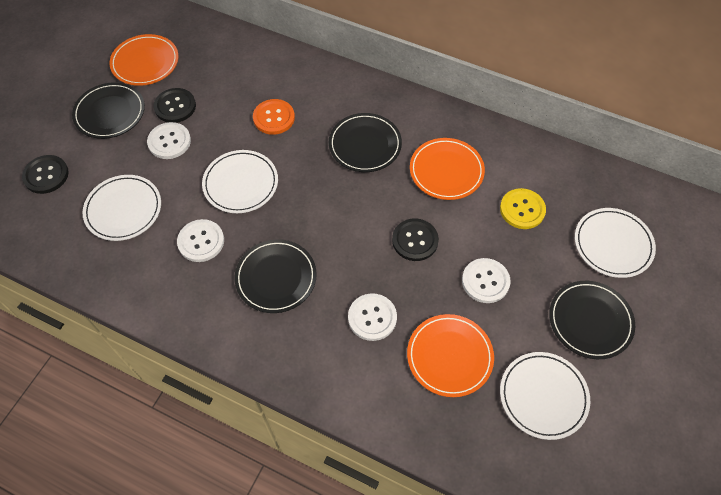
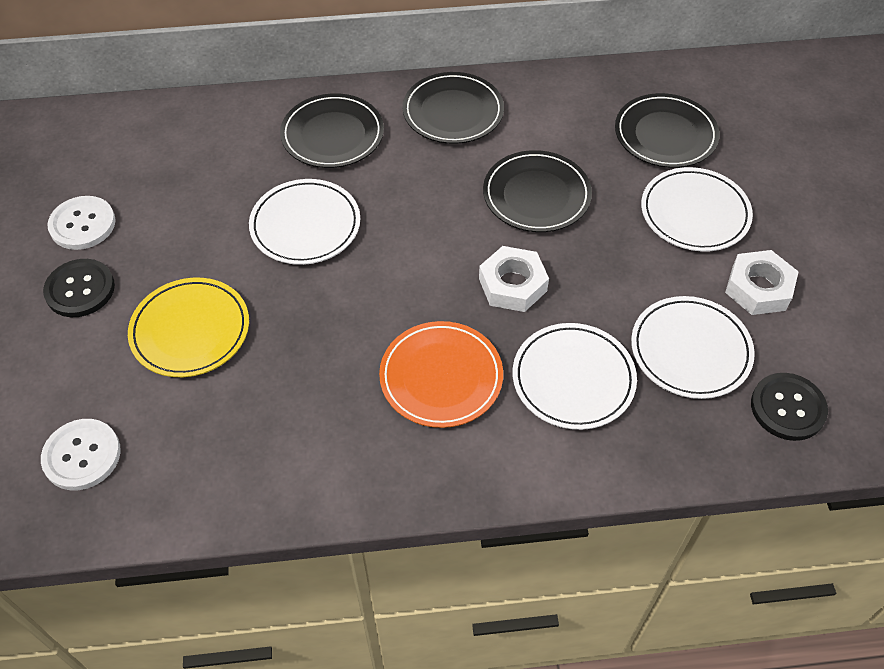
black button: 3 -> 2
orange button: 1 -> 0
orange plate: 3 -> 1
white button: 4 -> 2
white nut: 0 -> 2
yellow button: 1 -> 0
yellow plate: 0 -> 1

